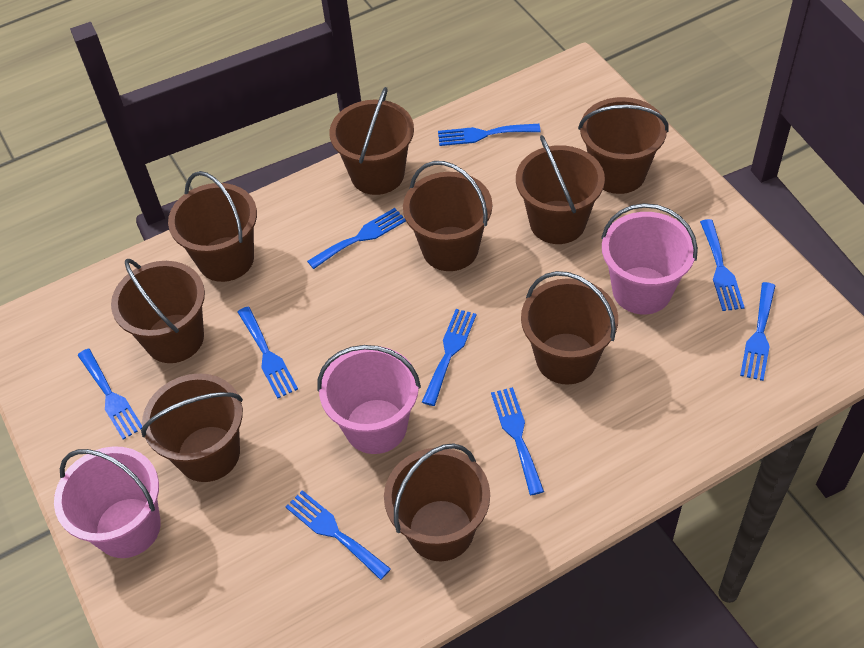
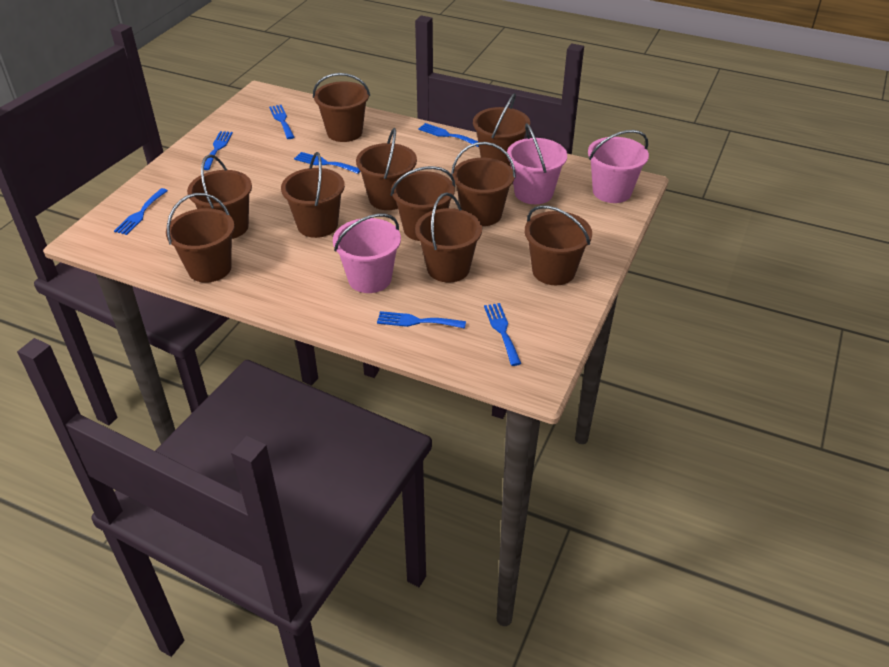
blue fork: 9 -> 7
brown bucket: 9 -> 10

